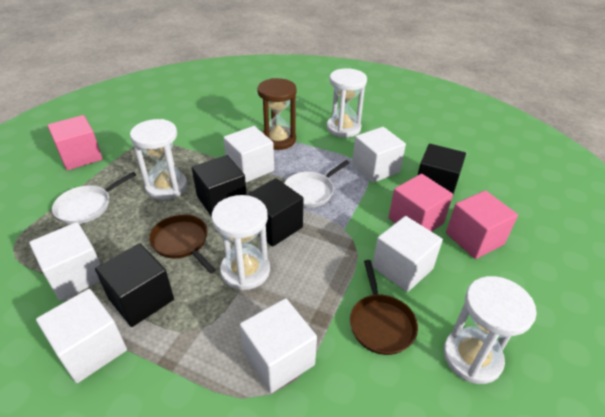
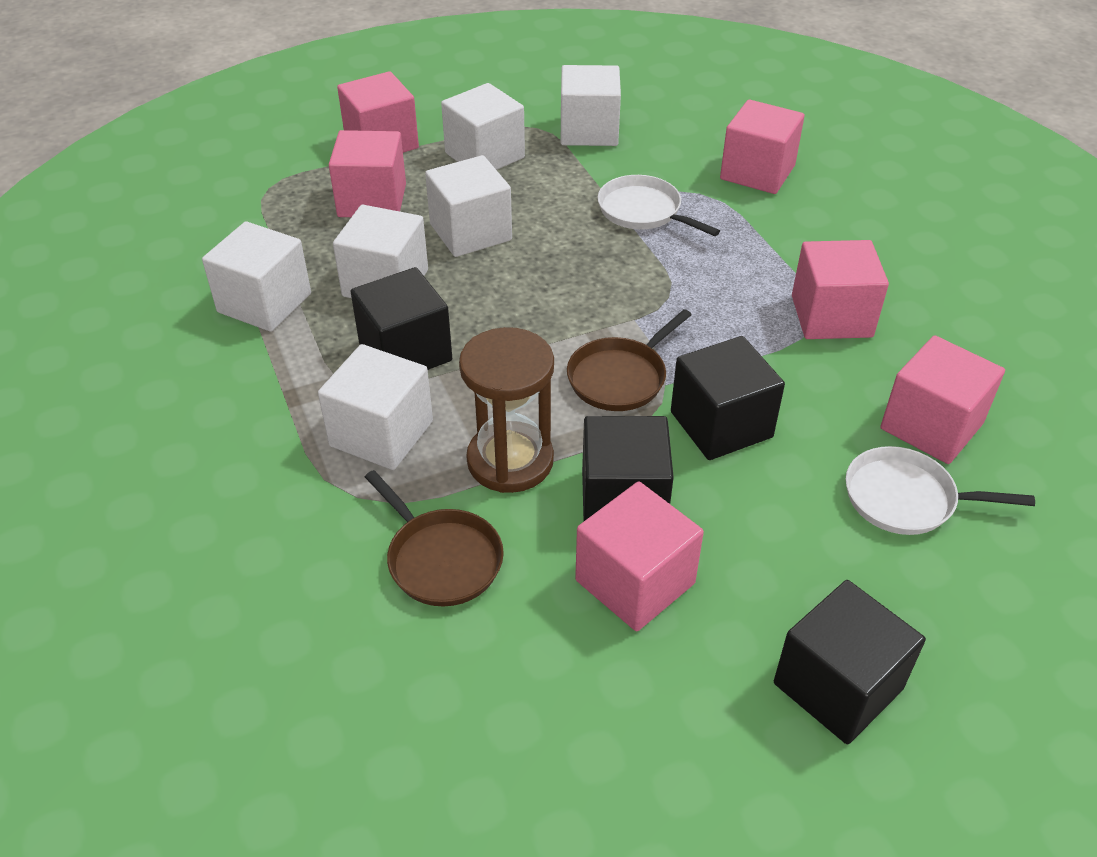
pink cube: 3 -> 6
white hourglass: 4 -> 0

